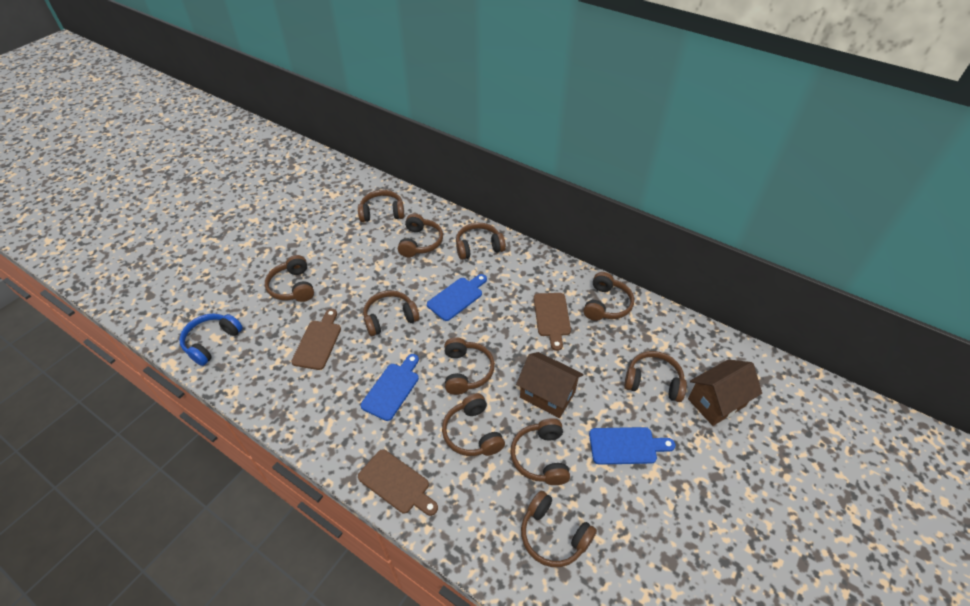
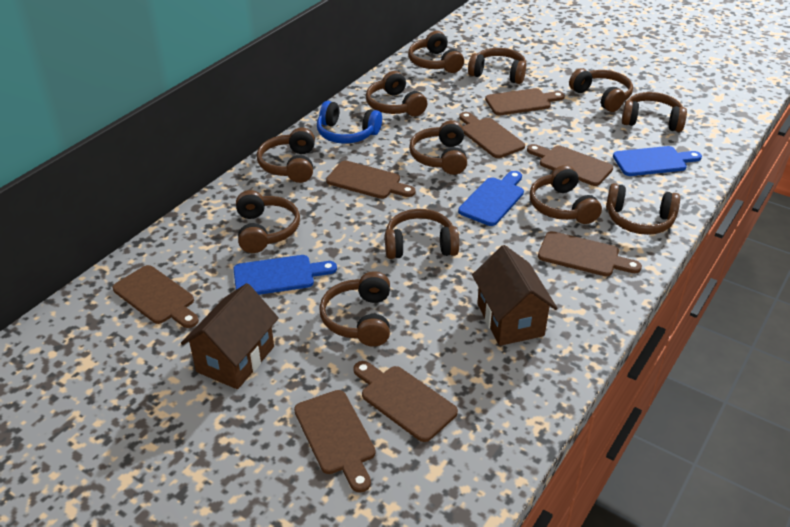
brown cutting board: 3 -> 8
brown headphones: 11 -> 12

